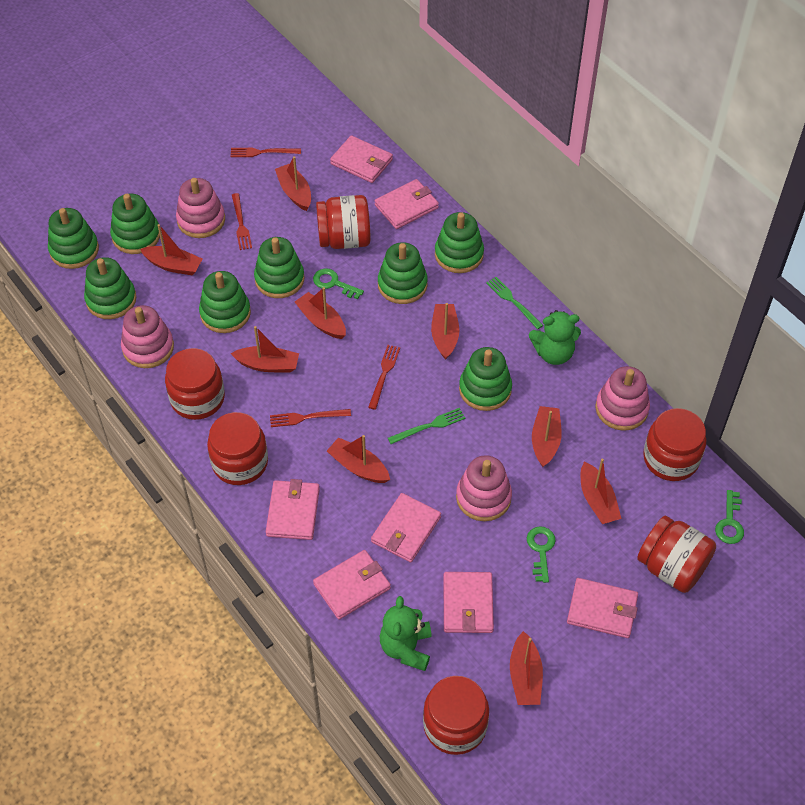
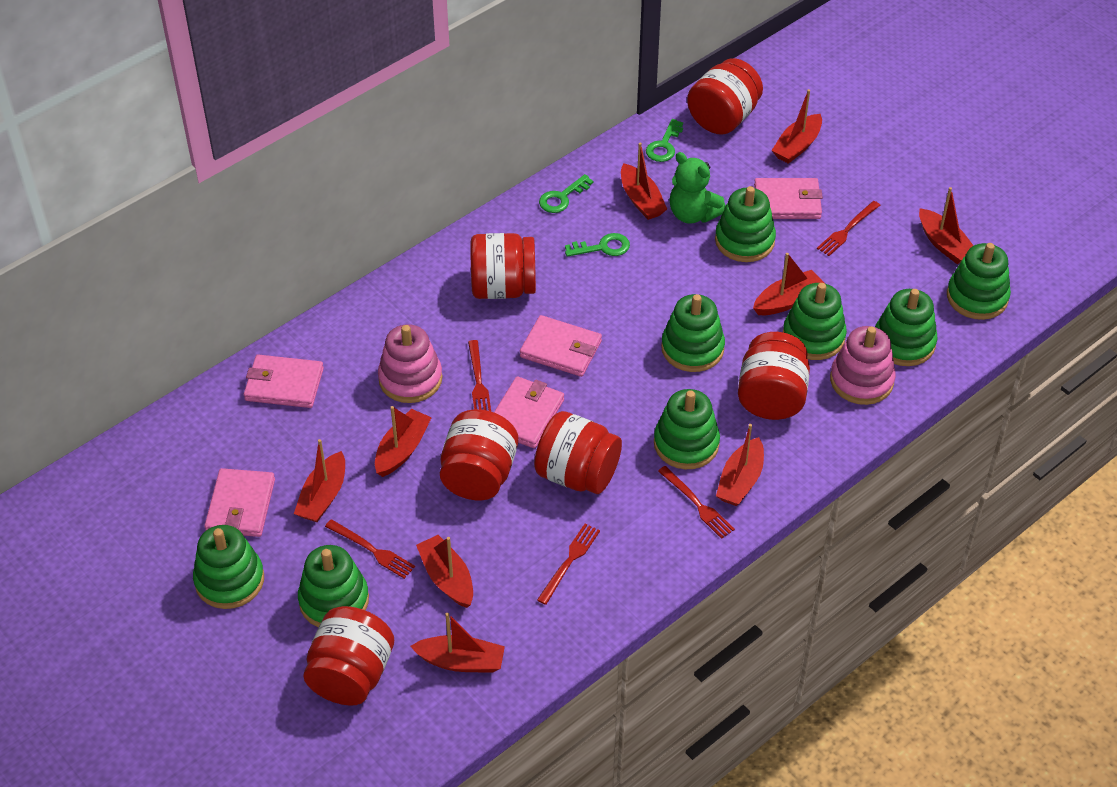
green fork: 2 -> 0
green teddy bear: 2 -> 1
pink stacking toy: 4 -> 2
pink wallet: 7 -> 5
red fork: 4 -> 5

